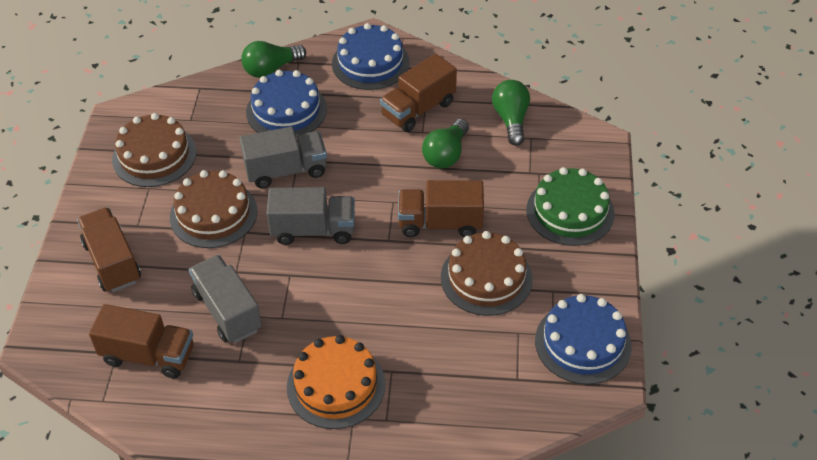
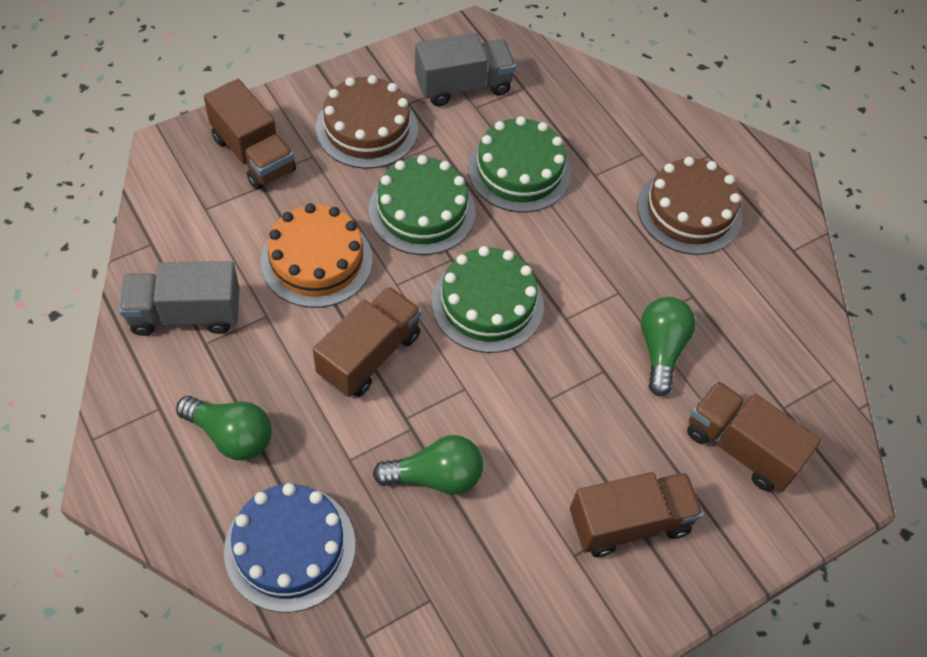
blue cake: 3 -> 1
brown cake: 3 -> 2
green cake: 1 -> 3
grey truck: 3 -> 2

